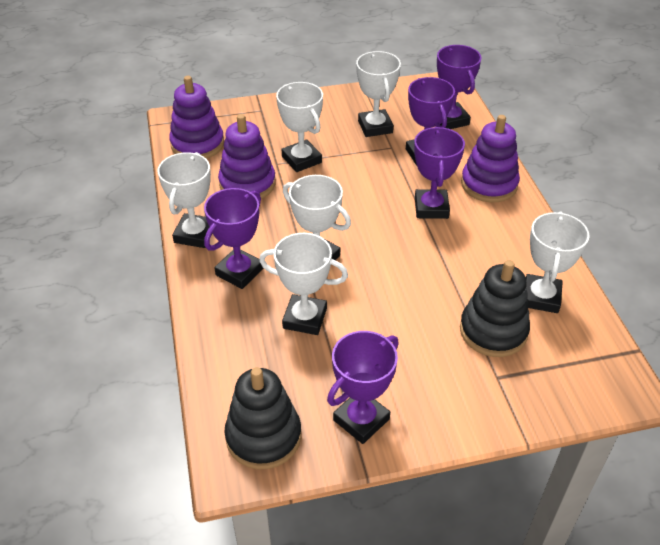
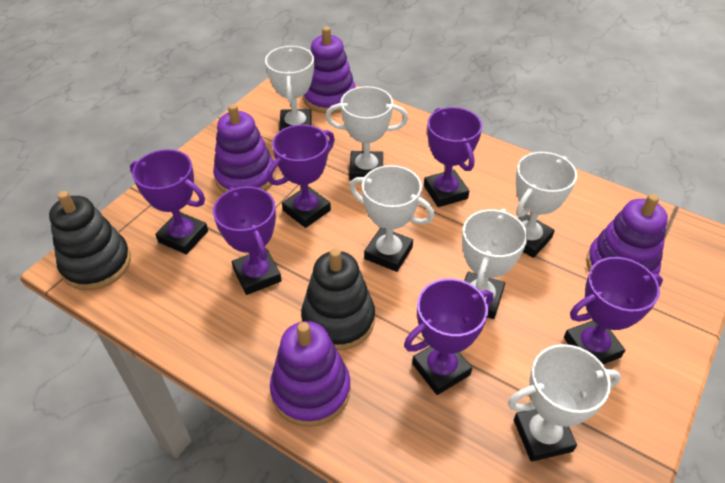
purple stacking toy: 3 -> 4
purple trophy: 5 -> 6

